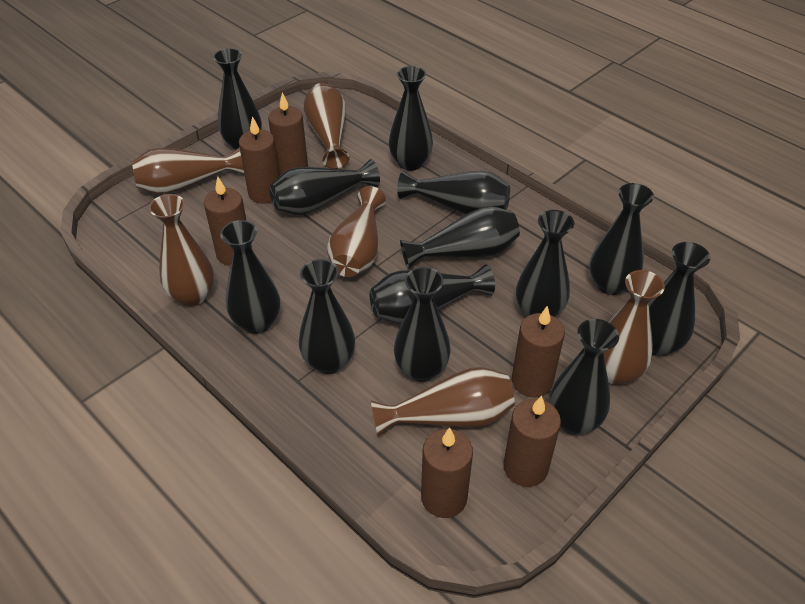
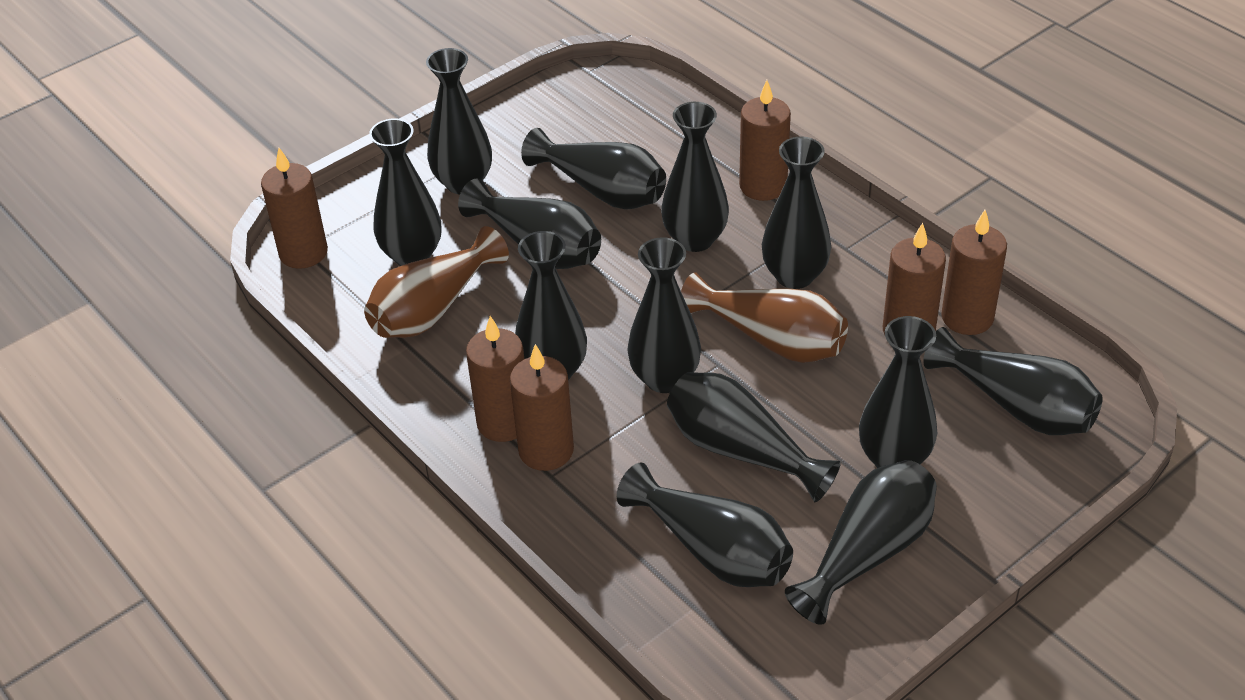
brown vase: 6 -> 2

